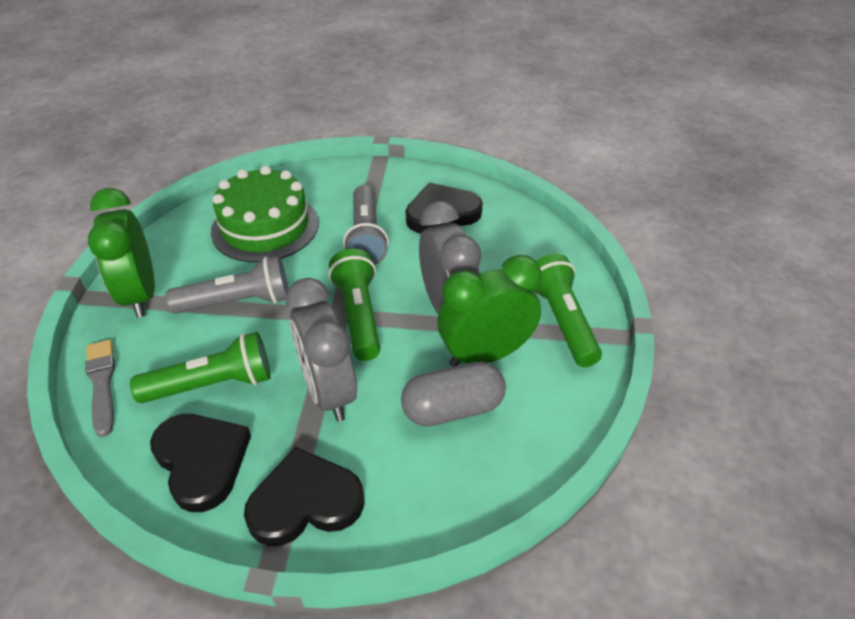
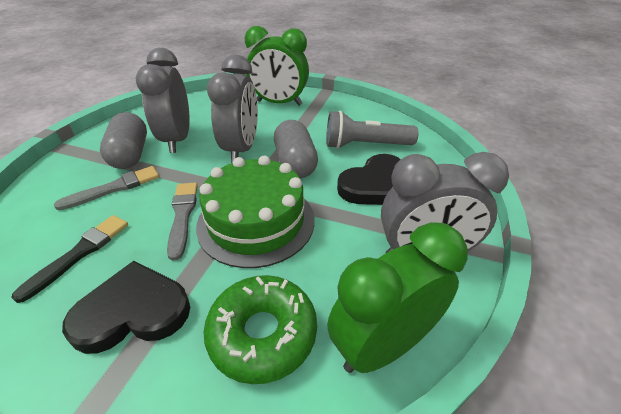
black brush: 0 -> 1
black heart: 3 -> 2
green donut: 0 -> 1
green flashlight: 3 -> 0
grey brush: 1 -> 2
grey capsule: 1 -> 2
grey clock: 2 -> 3
grey flashlight: 2 -> 1

